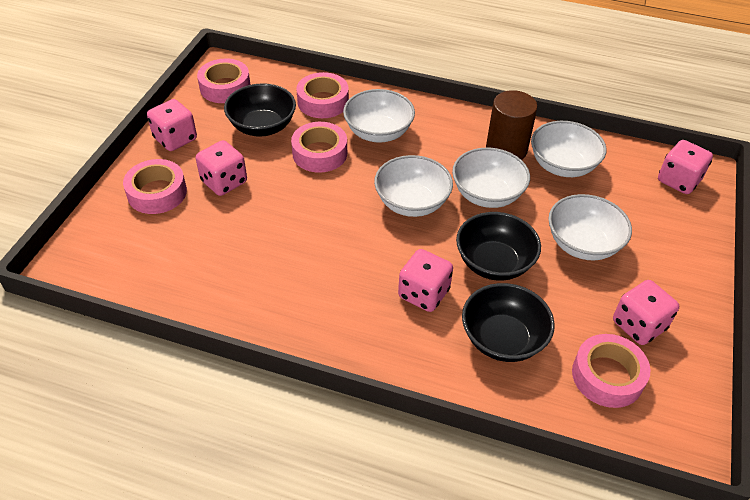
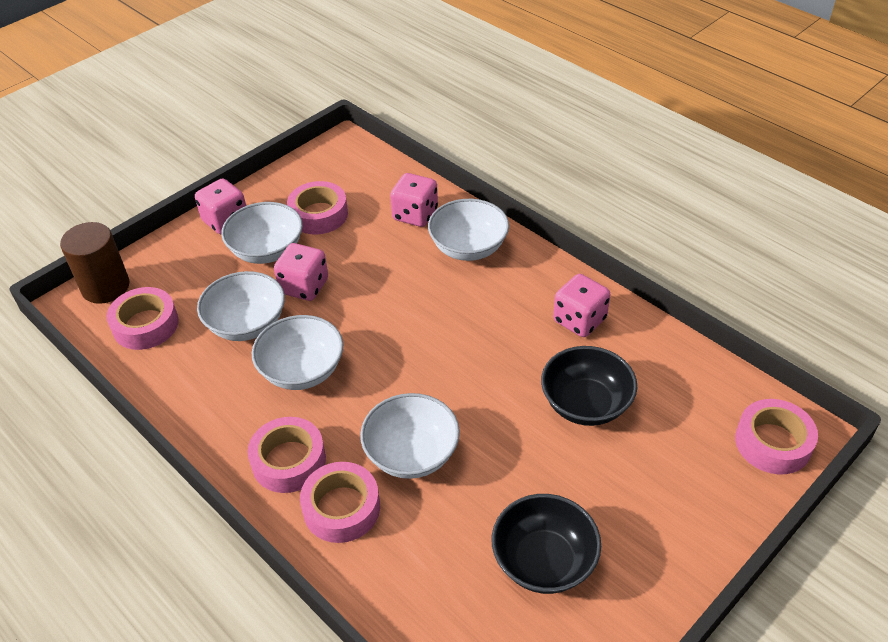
black bowl: 3 -> 2
pink dice: 5 -> 4

